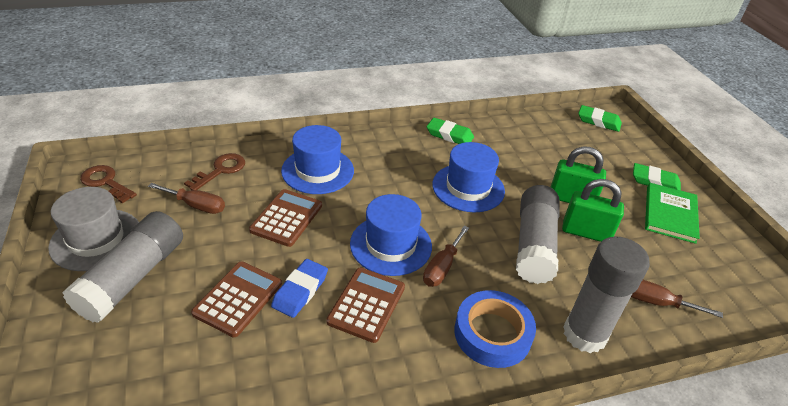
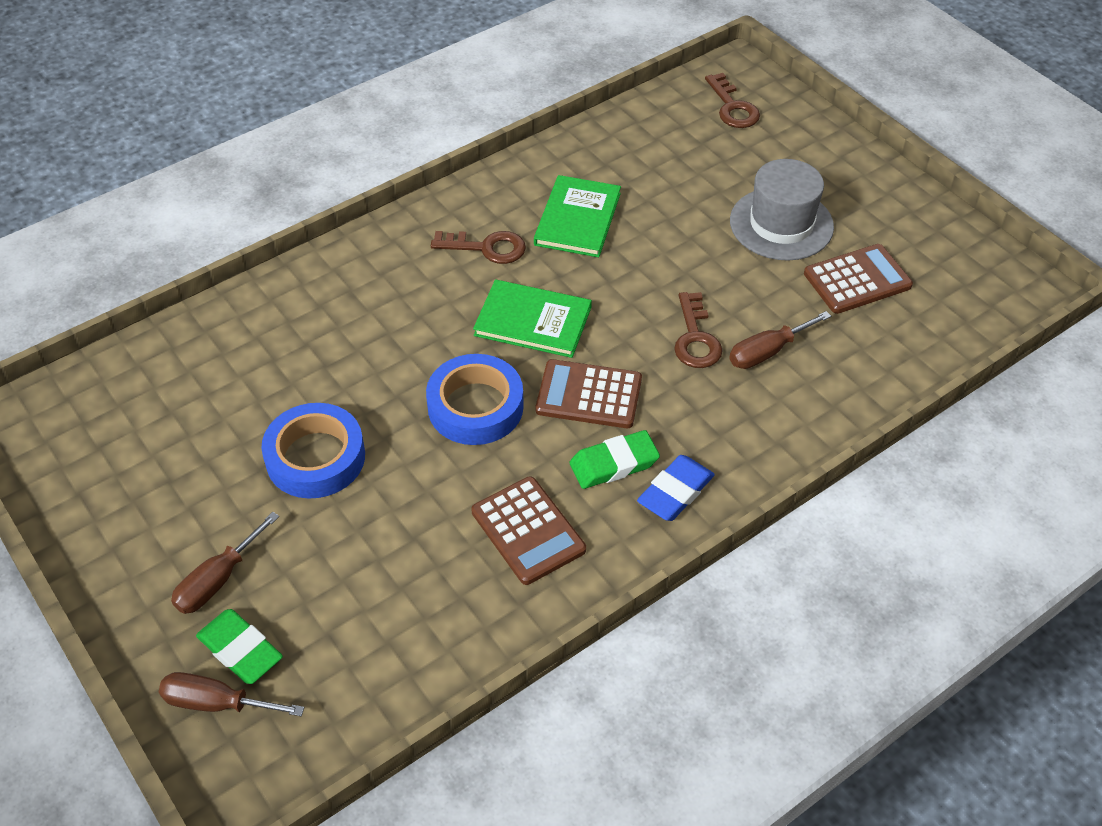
blue hat: 3 -> 0
blue tape: 1 -> 2
brown key: 2 -> 3
green book: 1 -> 2
green eraser: 3 -> 2
green padlock: 2 -> 0
grey glue stick: 3 -> 0

